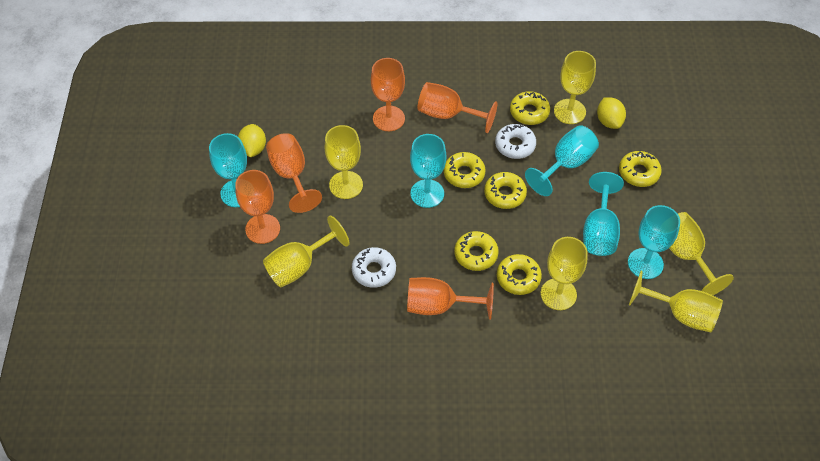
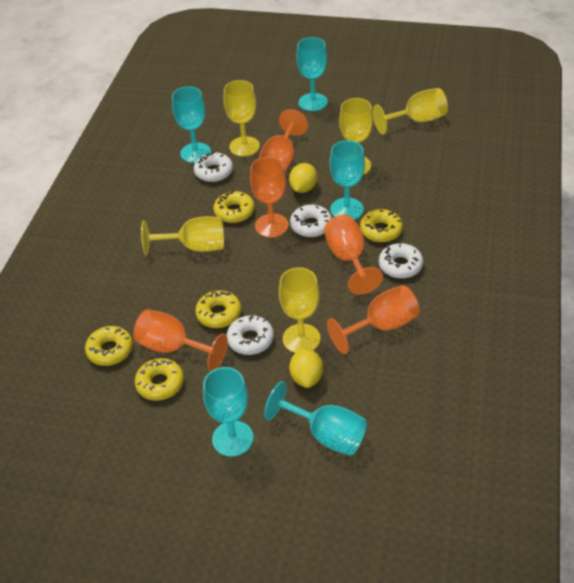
white donut: 2 -> 4
yellow donut: 6 -> 5
yellow goblet: 6 -> 5

